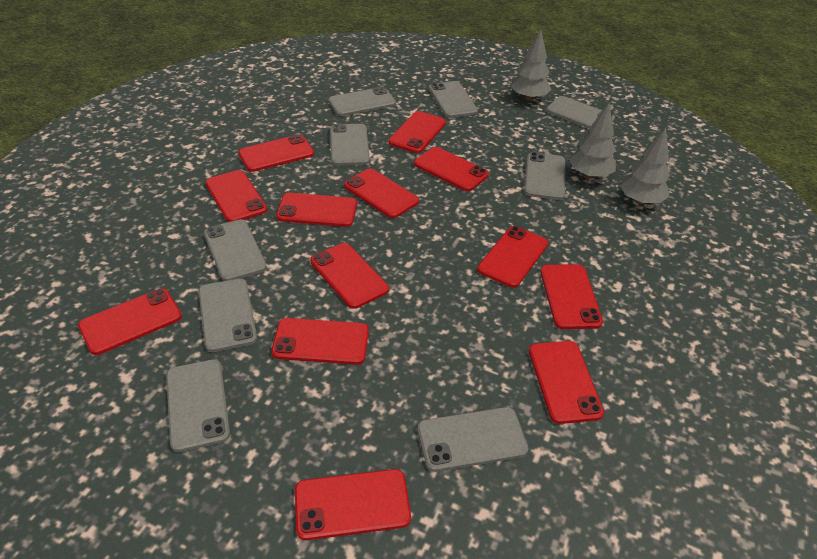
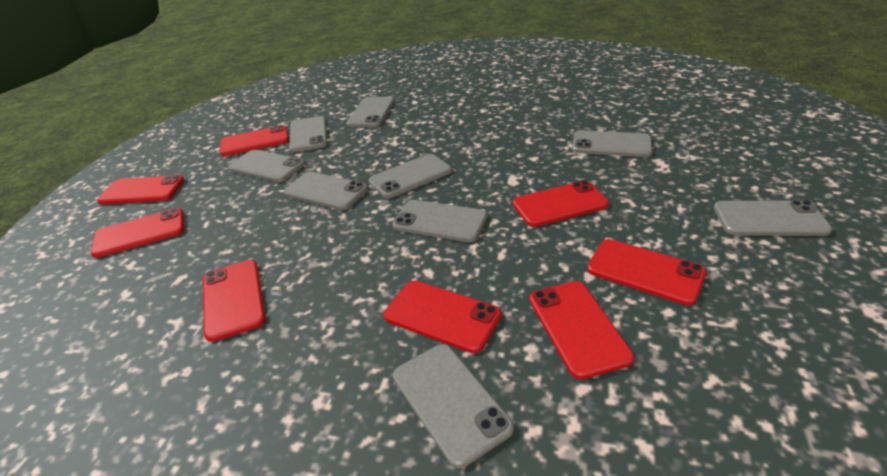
grey tree: 3 -> 0
red phone: 13 -> 8

